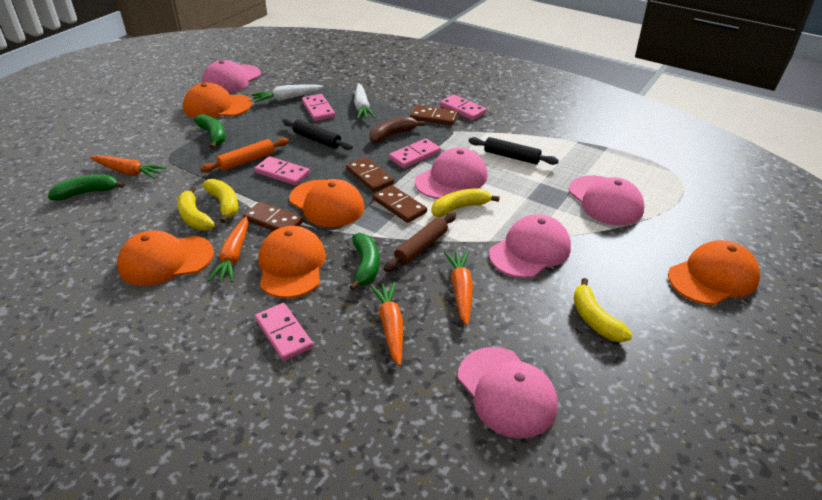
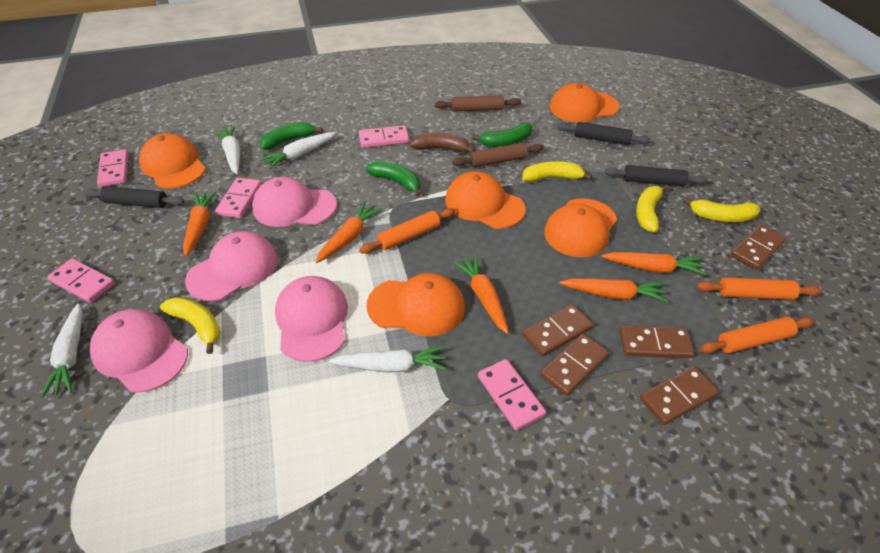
black rolling pin: 2 -> 3
brown domino: 4 -> 5
brown rolling pin: 1 -> 2
orange carrot: 4 -> 5
orange rolling pin: 1 -> 3
pink cap: 5 -> 4
white carrot: 2 -> 4

